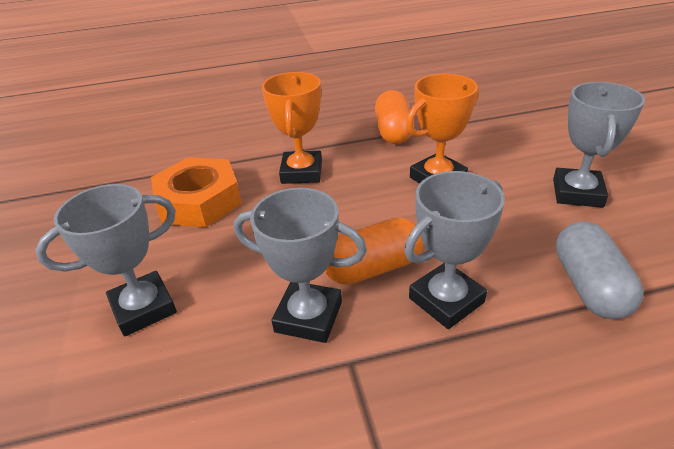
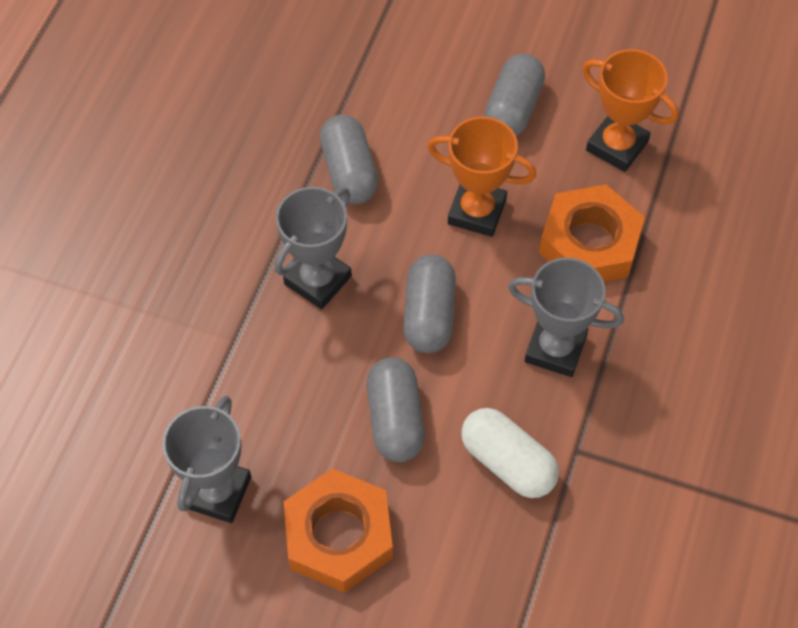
grey capsule: 1 -> 4
grey trophy: 4 -> 3
orange capsule: 2 -> 0
orange nut: 1 -> 2
white capsule: 0 -> 1

